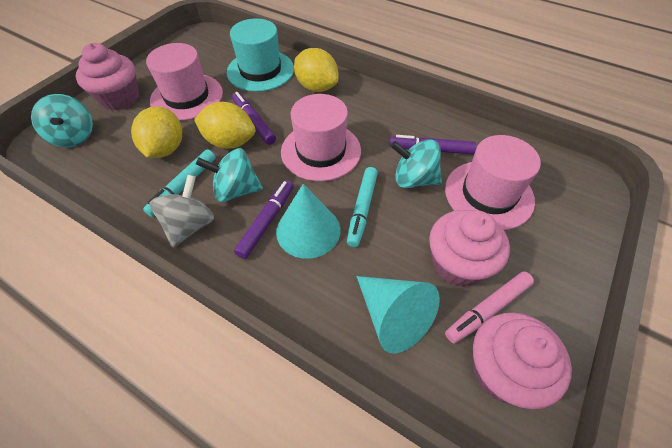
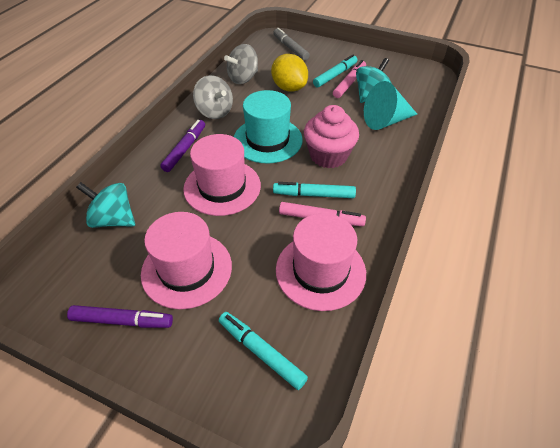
grey marker: 0 -> 1
grey spinning top: 1 -> 2
pink cupcake: 3 -> 1
pink marker: 1 -> 2
purple marker: 3 -> 2
turquoise cone: 2 -> 1
turquoise marker: 2 -> 3
turquoise spinning top: 3 -> 2
yellow lemon: 3 -> 1

